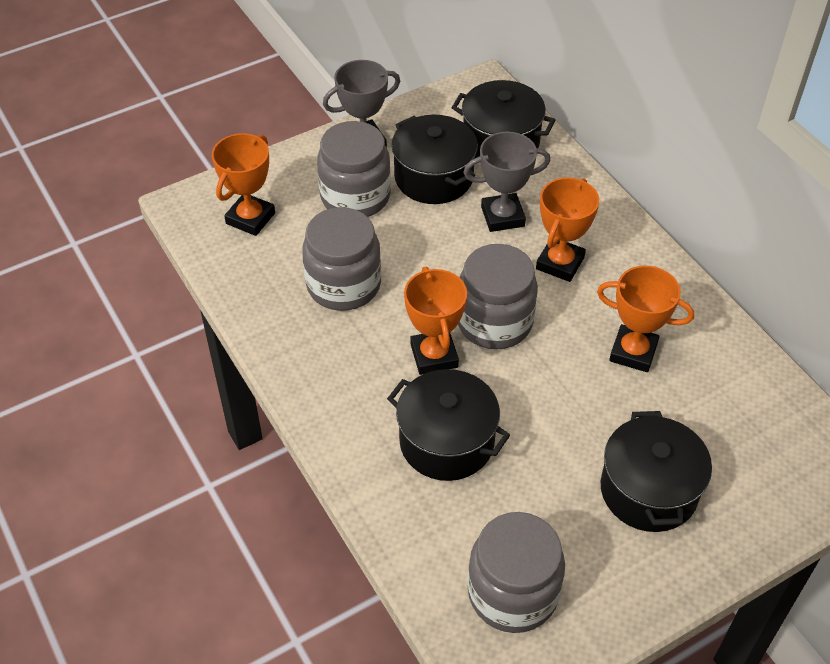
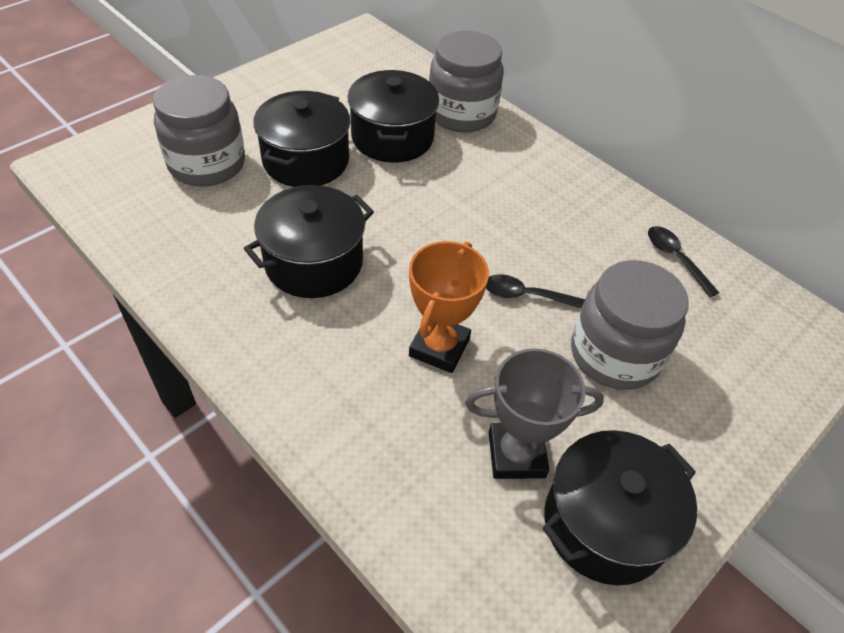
black spoon: 0 -> 2
grey jar: 4 -> 3
grey trophy: 2 -> 1
orange trophy: 4 -> 1

